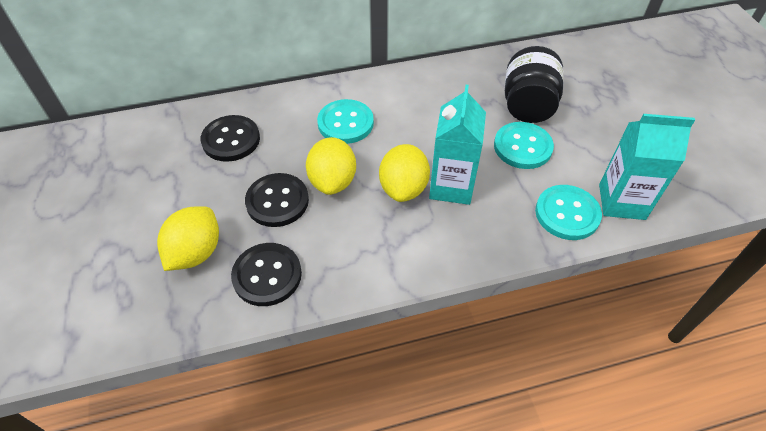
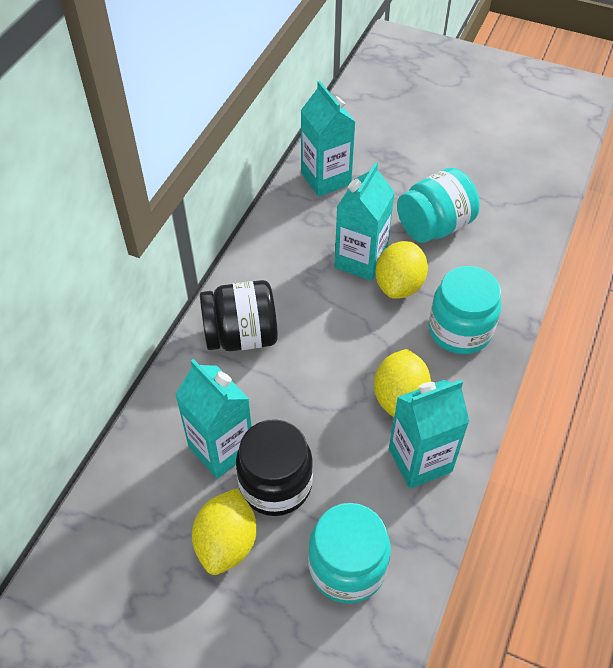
black button: 3 -> 0
black jar: 1 -> 2
turquoise button: 3 -> 0
turquoise carton: 2 -> 4
turquoise jar: 0 -> 3

